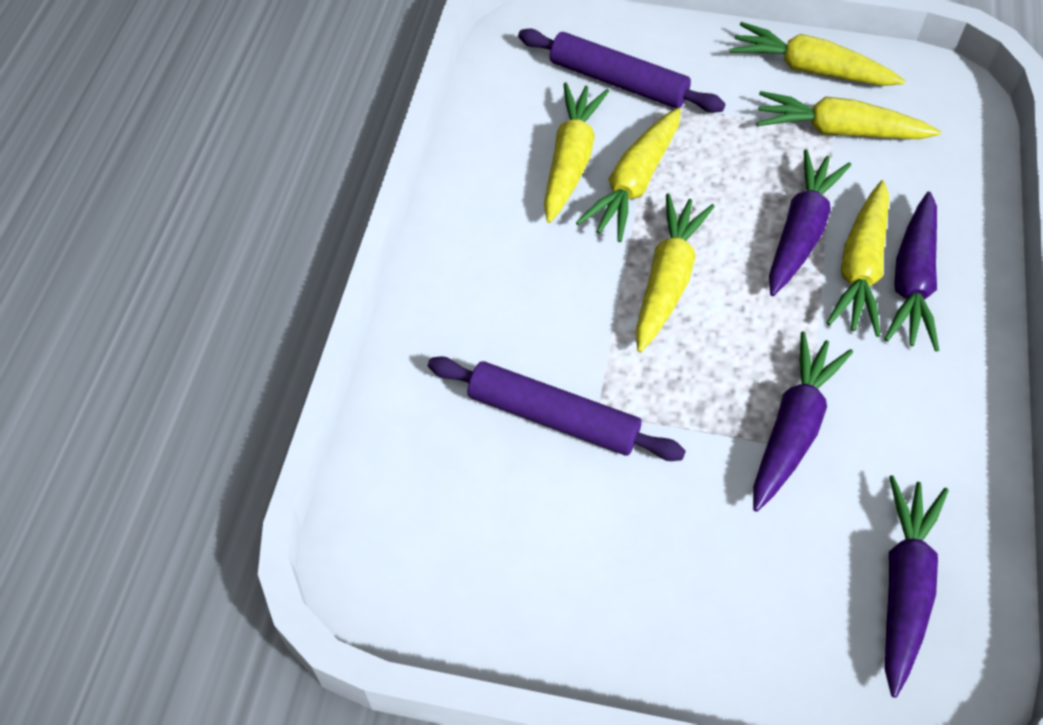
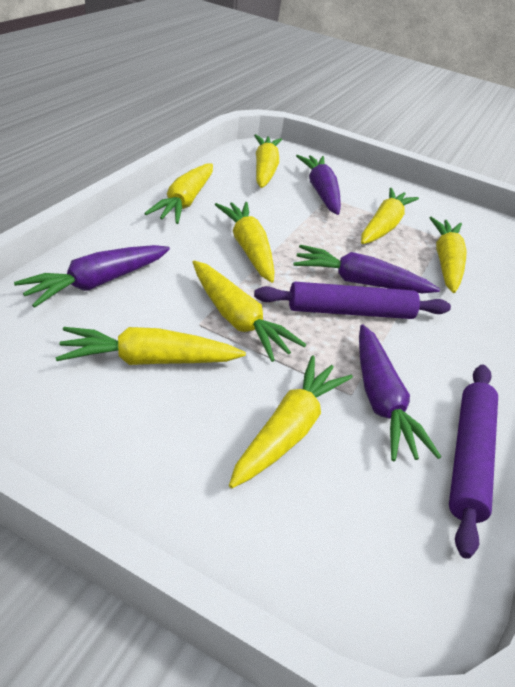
yellow carrot: 6 -> 8

